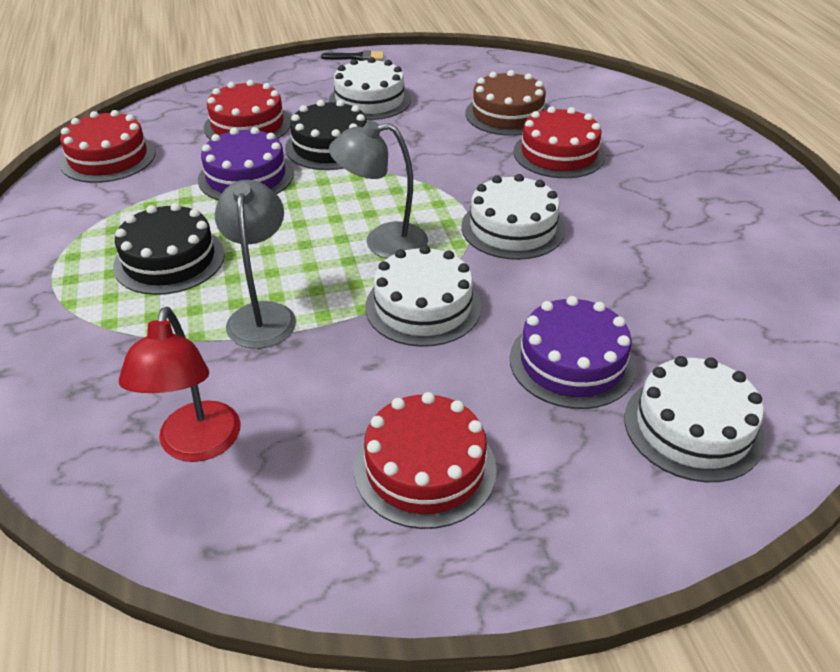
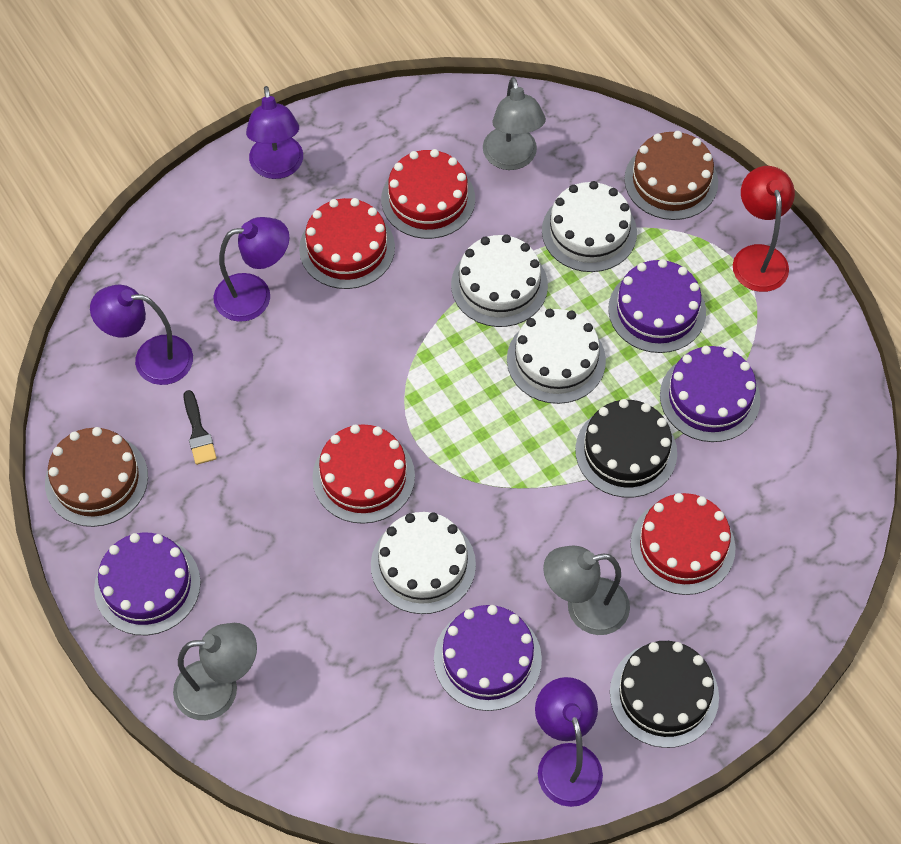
brown cake: 1 -> 2
grey lamp: 2 -> 3
purple cake: 2 -> 4
purple lamp: 0 -> 4

